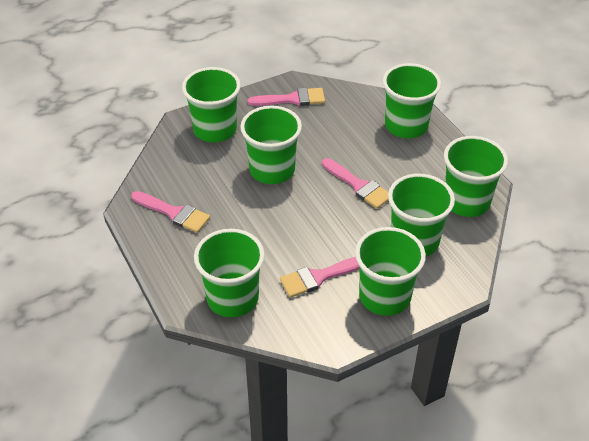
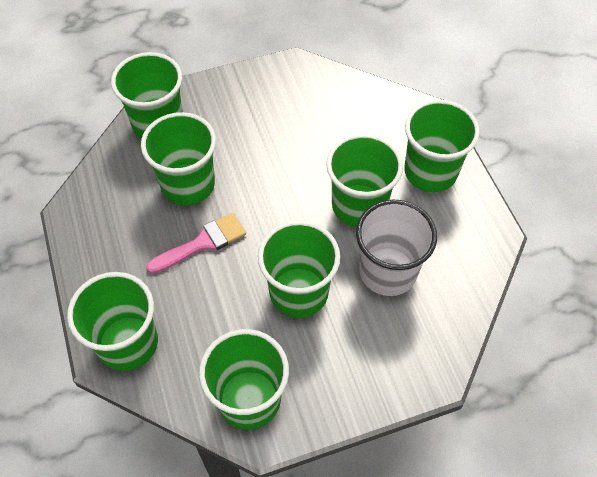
pink brush: 4 -> 1
white cup: 0 -> 1

